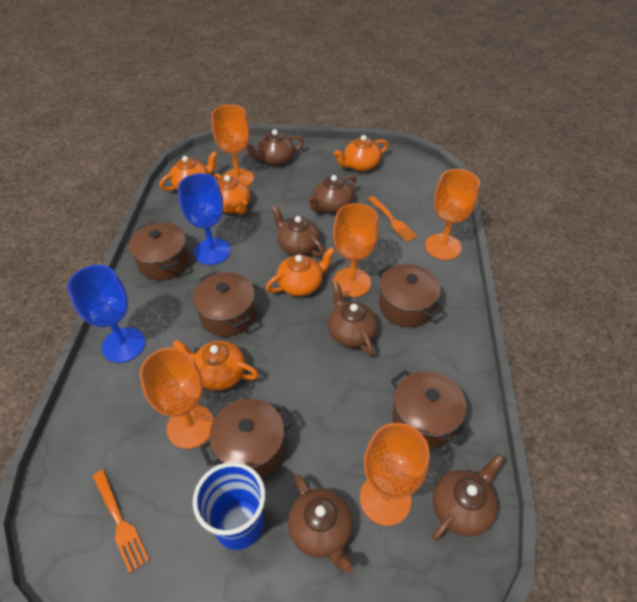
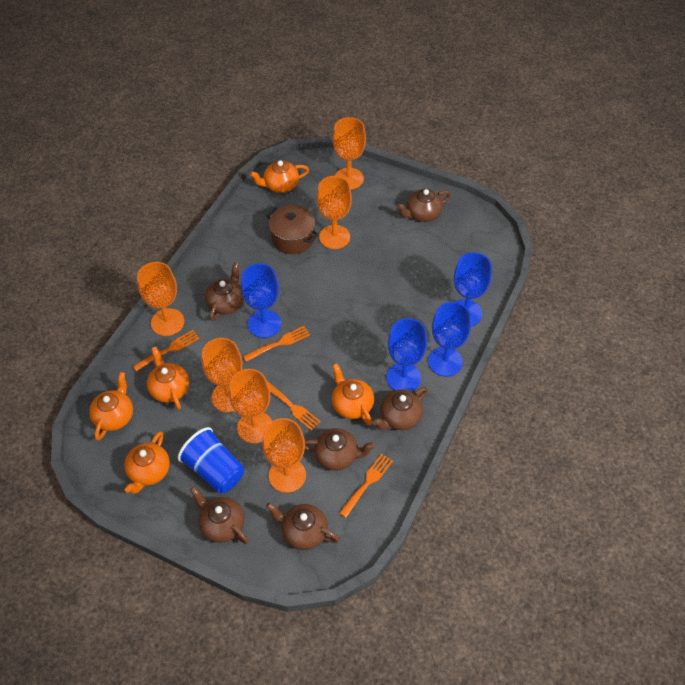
blue goblet: 2 -> 4
brown pot: 5 -> 1
orange fork: 2 -> 4
orange goblet: 5 -> 6

